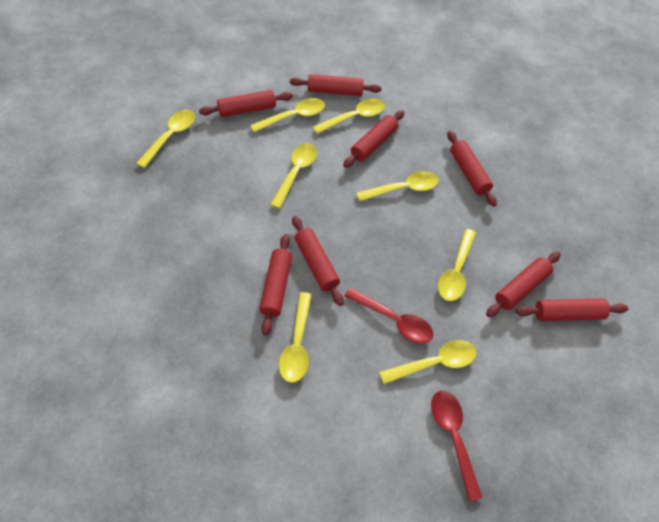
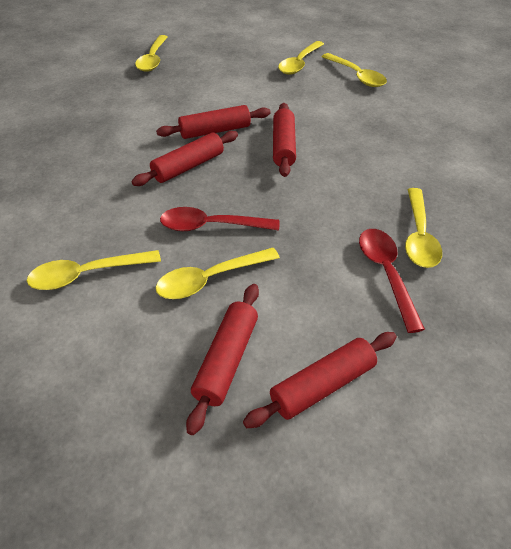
red rolling pin: 8 -> 5
yellow spoon: 8 -> 6

